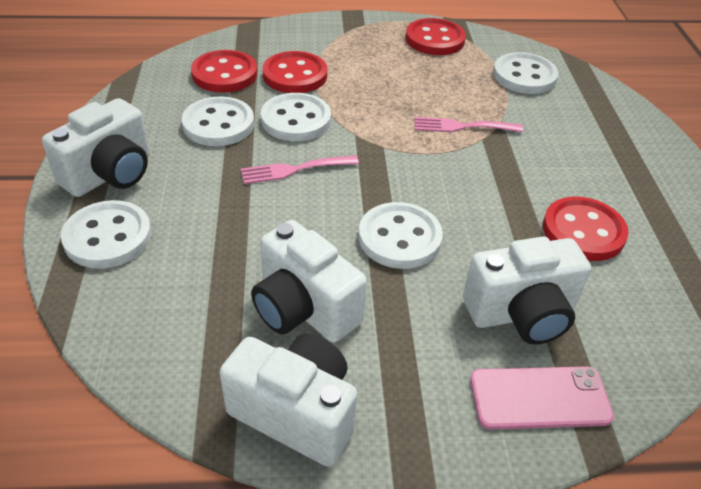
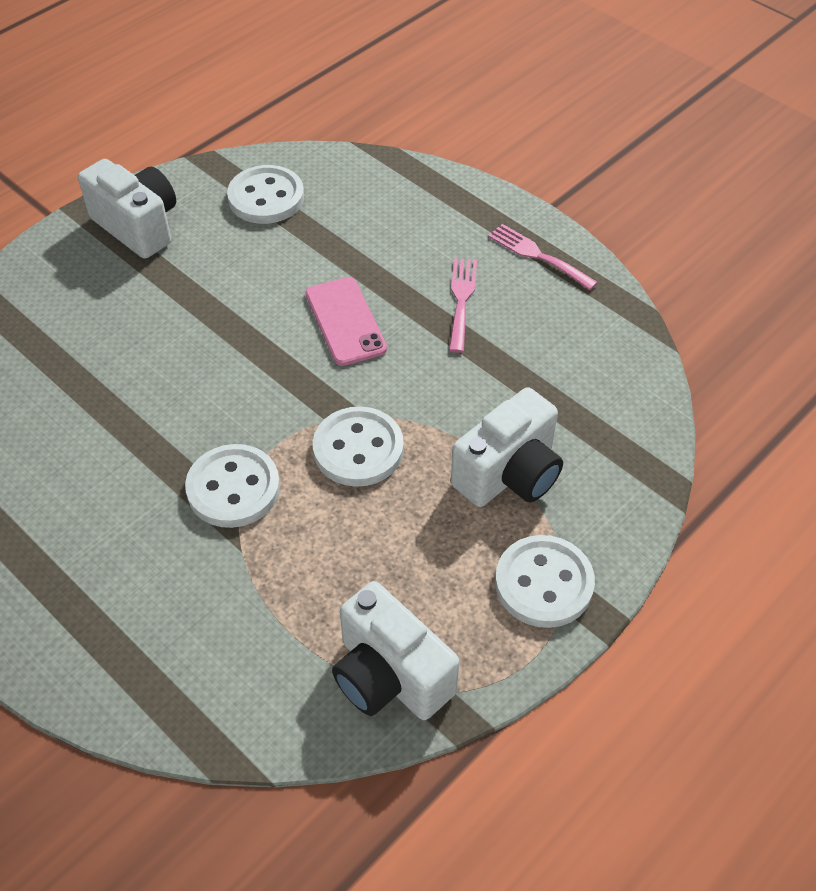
red button: 4 -> 0
white button: 5 -> 4
white camera: 4 -> 3

